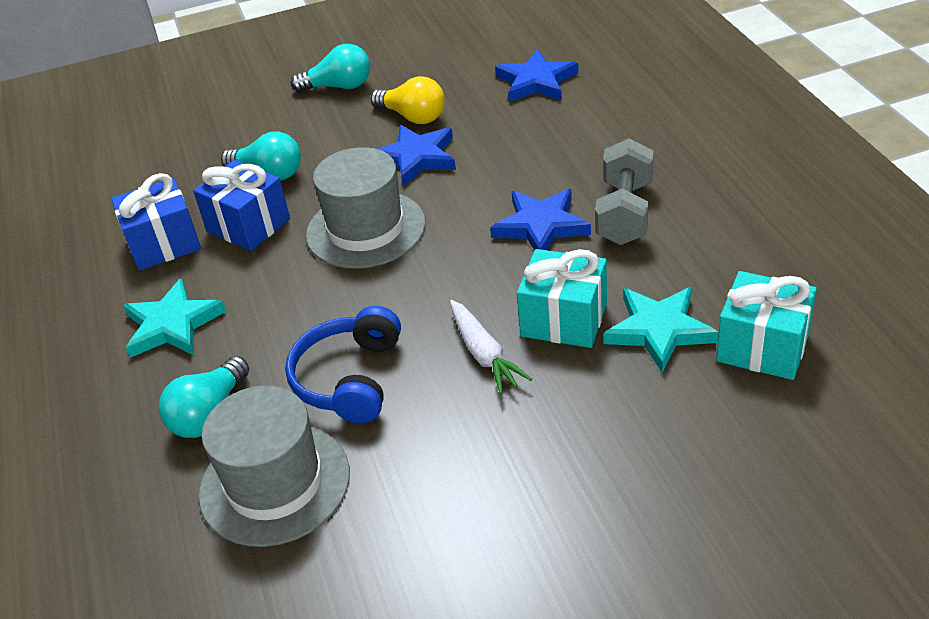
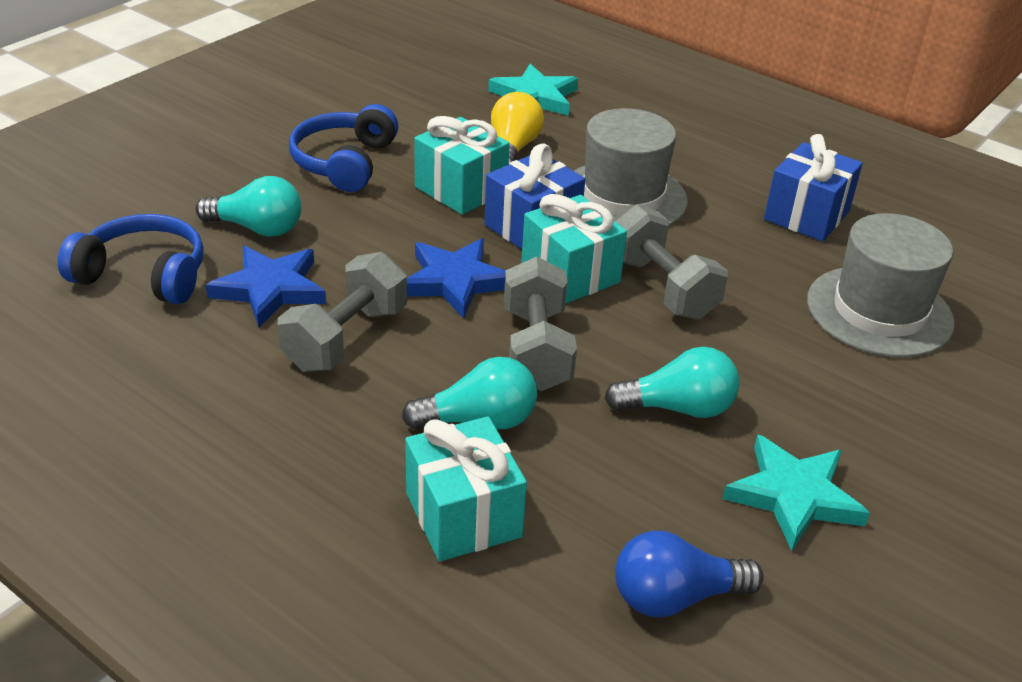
blue headphones: 1 -> 2
blue light bulb: 0 -> 1
blue star: 3 -> 2
grey dumbbell: 1 -> 3
turquoise gift: 2 -> 3
white carrot: 1 -> 0

